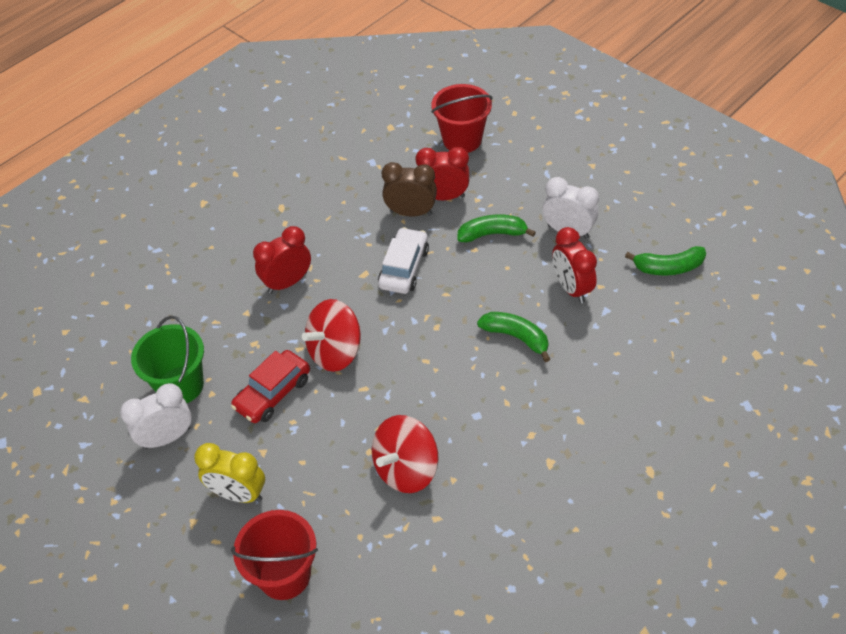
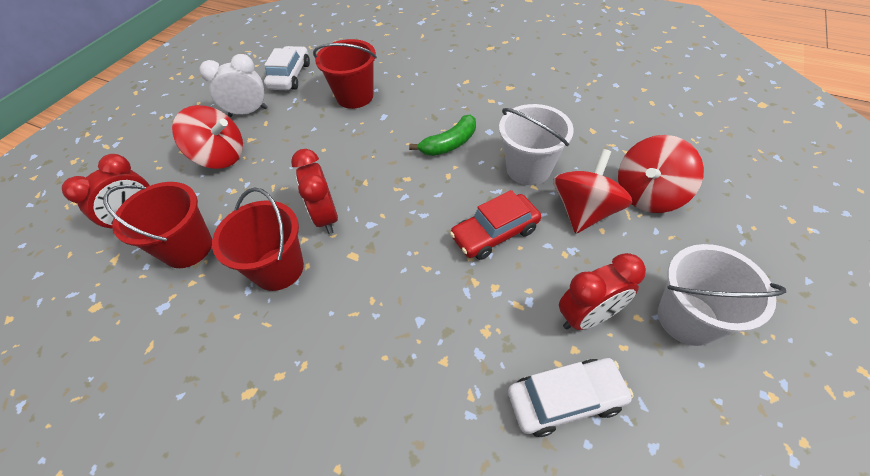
brown clock: 1 -> 0
green banana: 3 -> 1
green bucket: 1 -> 0
red bucket: 2 -> 3
red spinning top: 2 -> 3
white bucket: 0 -> 2
white car: 1 -> 2
white clock: 2 -> 1
yellow clock: 1 -> 0

